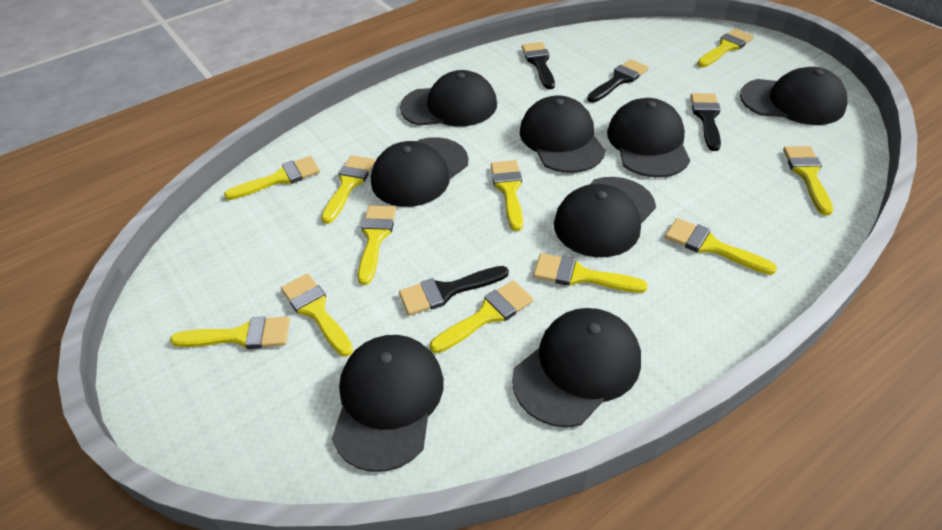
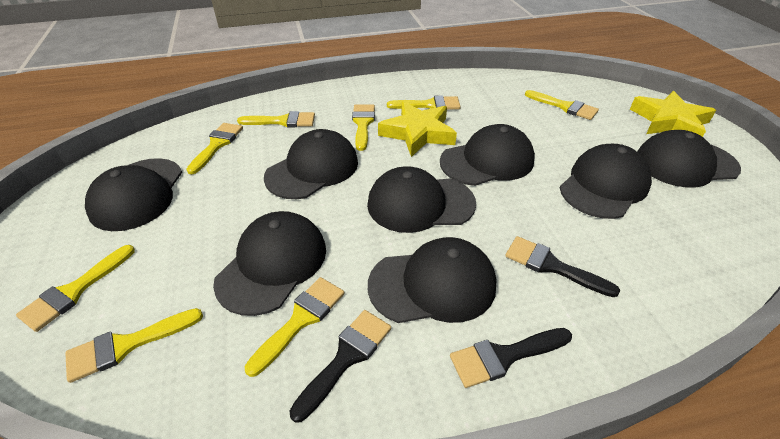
black brush: 4 -> 3
yellow brush: 11 -> 8
yellow star: 0 -> 2

